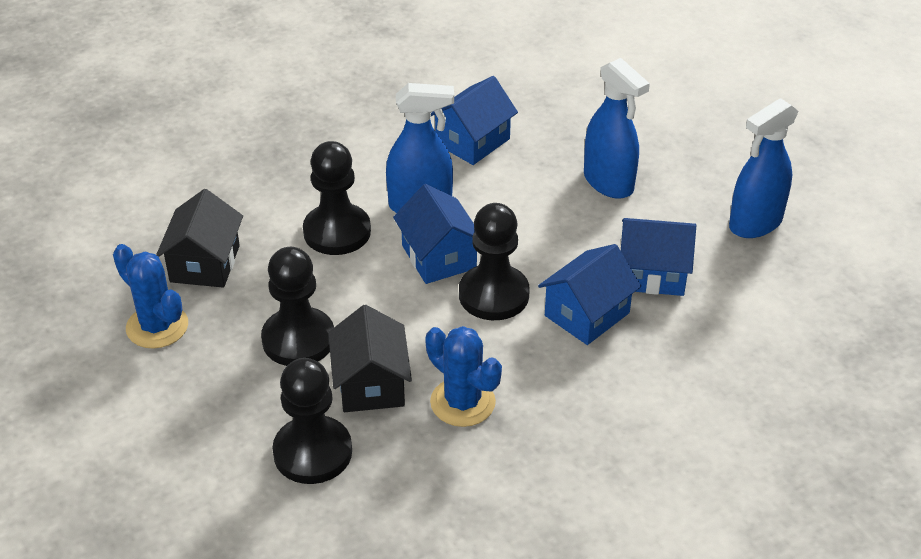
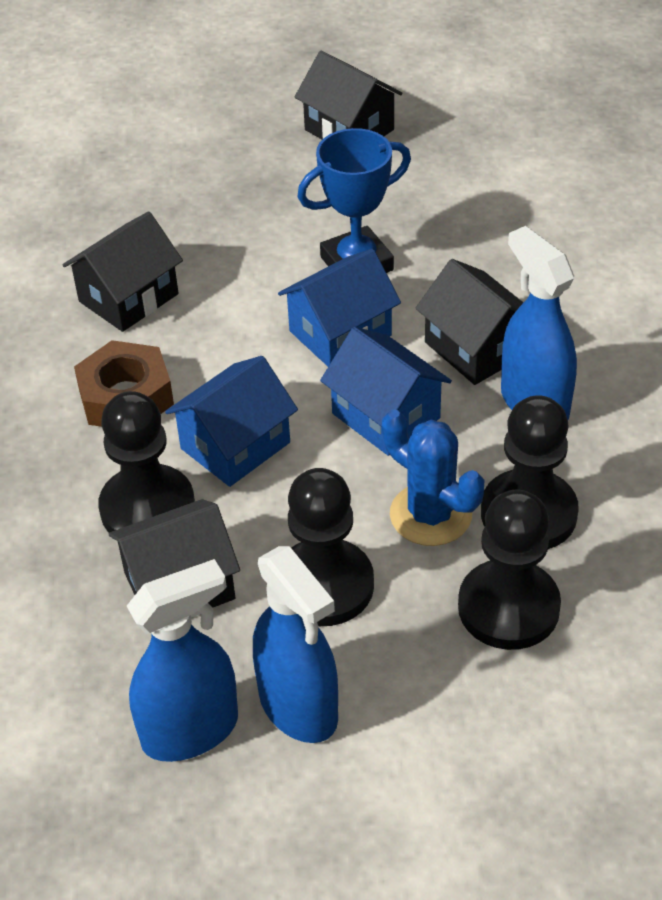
black house: 2 -> 4
blue cactus: 2 -> 1
blue house: 4 -> 3
blue trophy: 0 -> 1
brown nut: 0 -> 1

